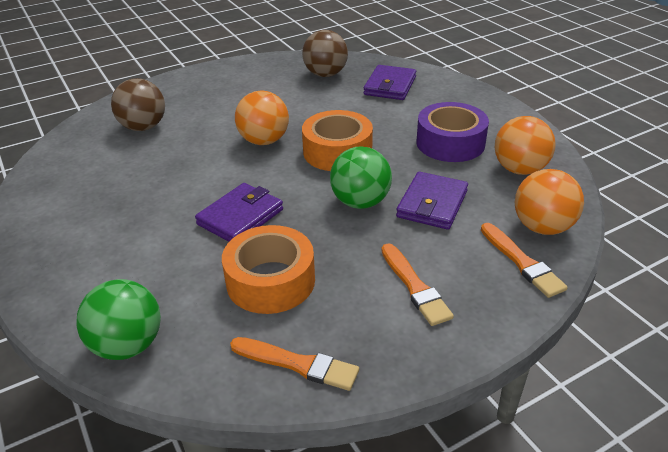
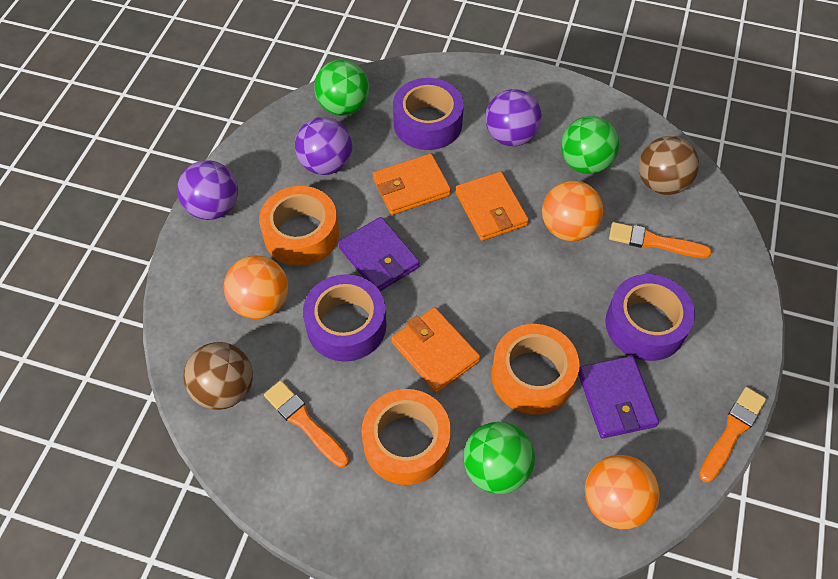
green ball: 2 -> 3
orange tape: 2 -> 3
orange wallet: 0 -> 3
purple ball: 0 -> 3
purple tape: 1 -> 3
purple wallet: 3 -> 2

